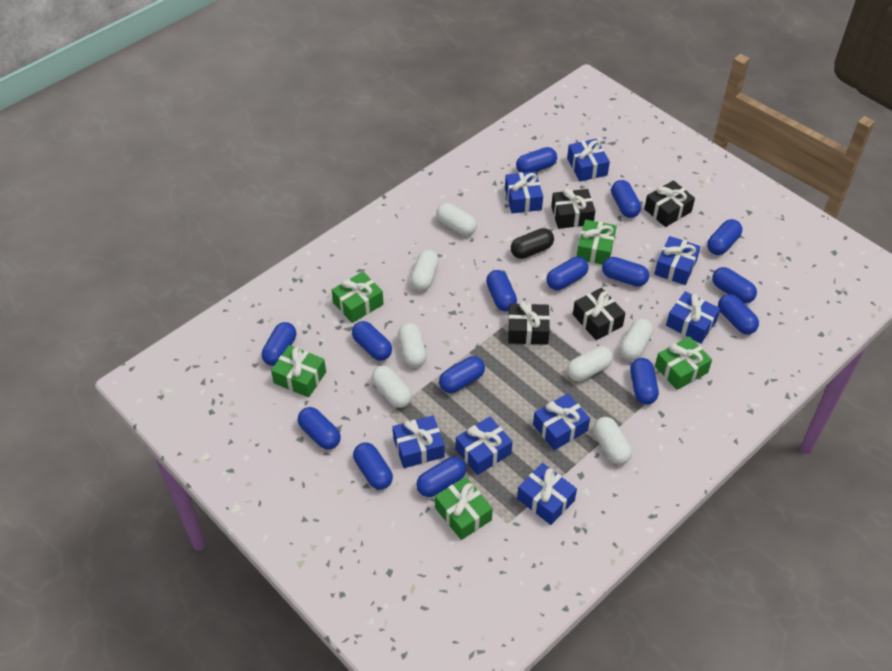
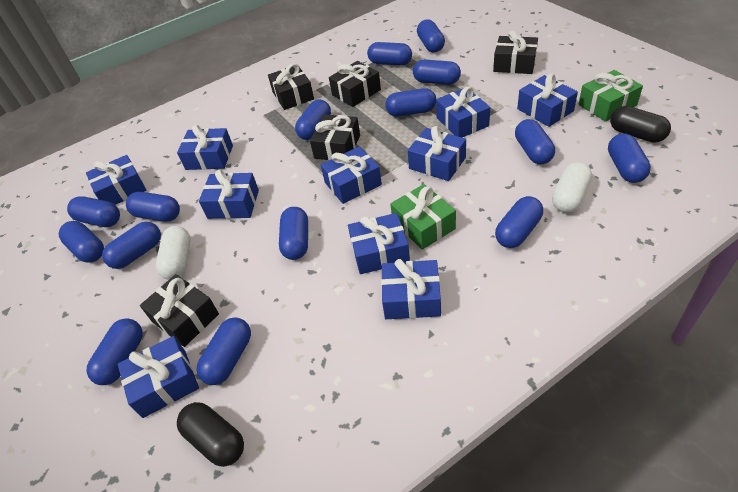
black capsule: 1 -> 2
black gift: 4 -> 5
blue gift: 8 -> 10
green gift: 5 -> 2
white capsule: 7 -> 2

